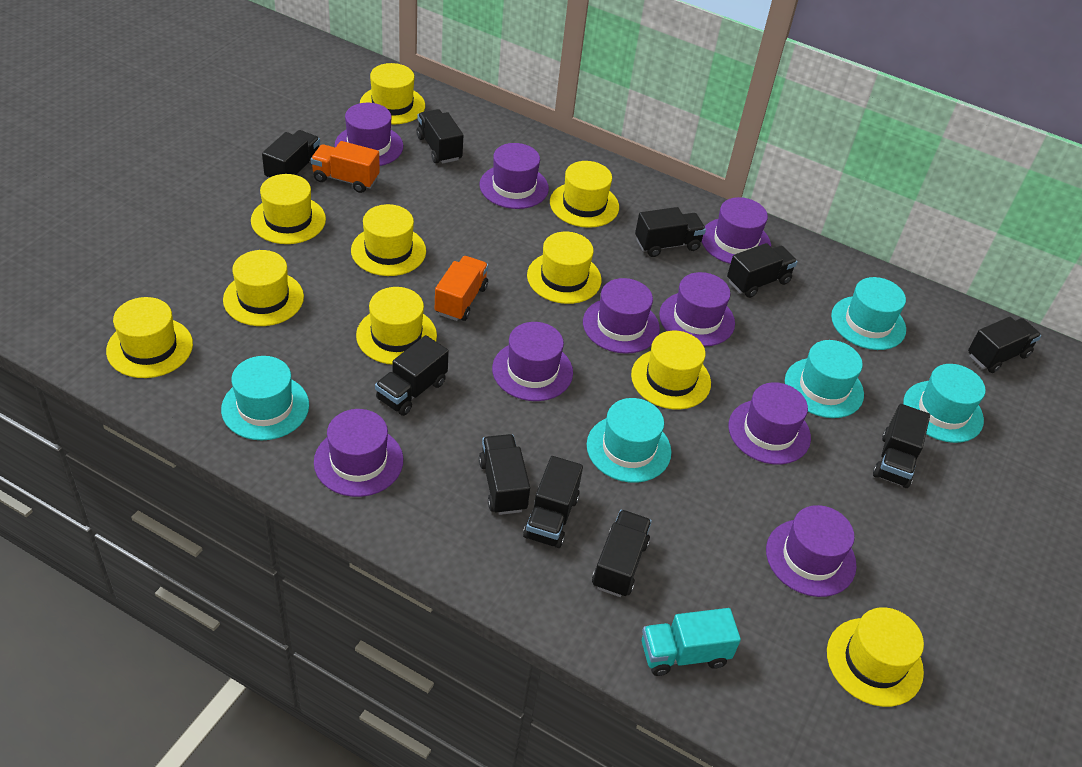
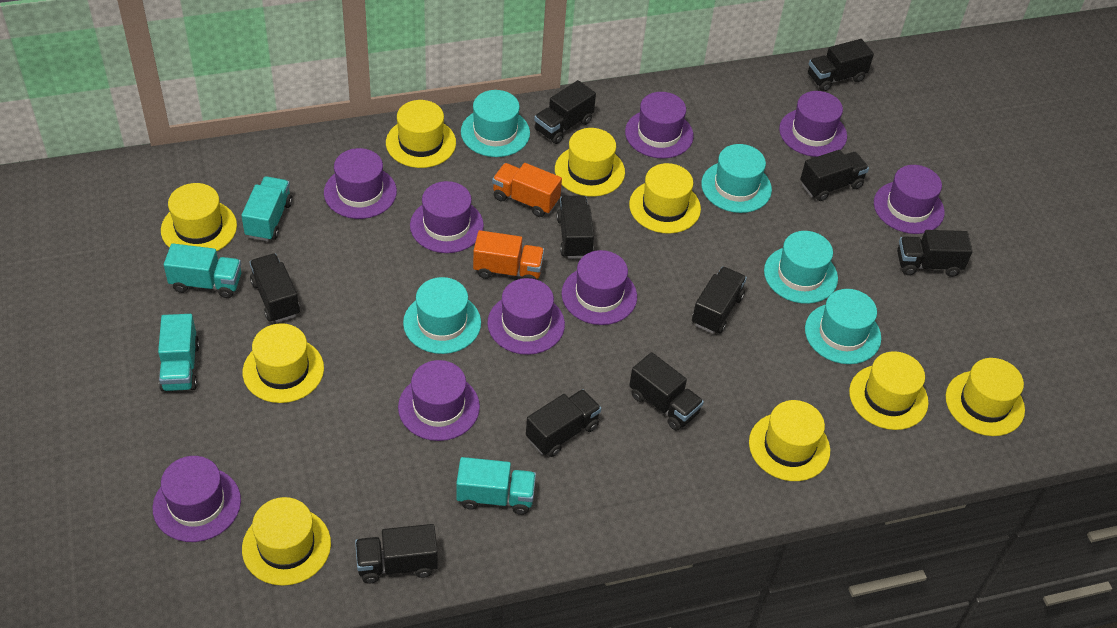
turquoise truck: 1 -> 4
yellow hat: 10 -> 9

